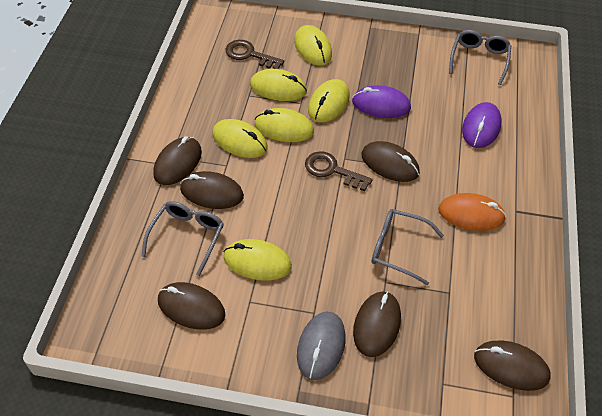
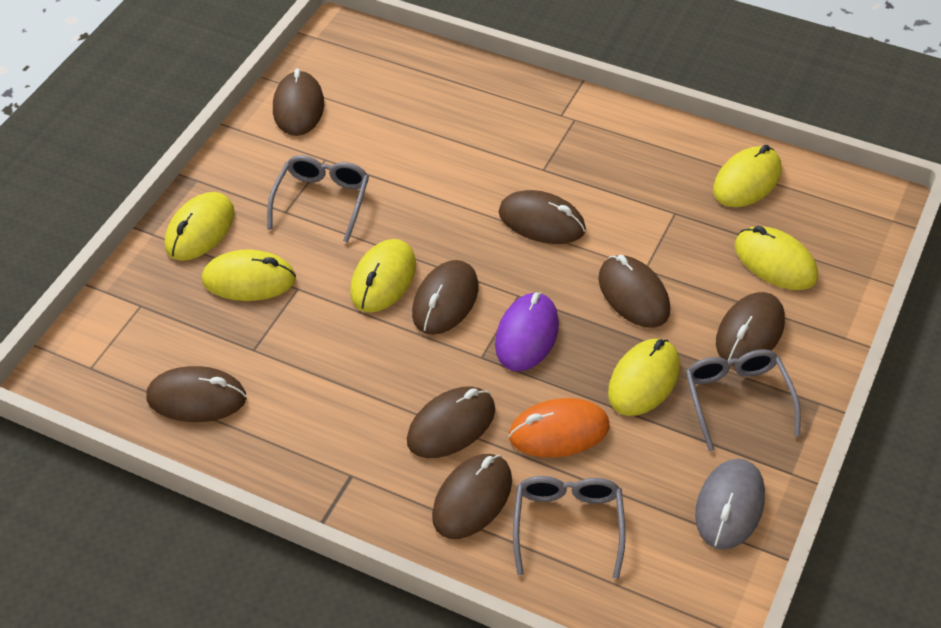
brown key: 2 -> 0
brown mouse: 6 -> 8
purple mouse: 2 -> 1

